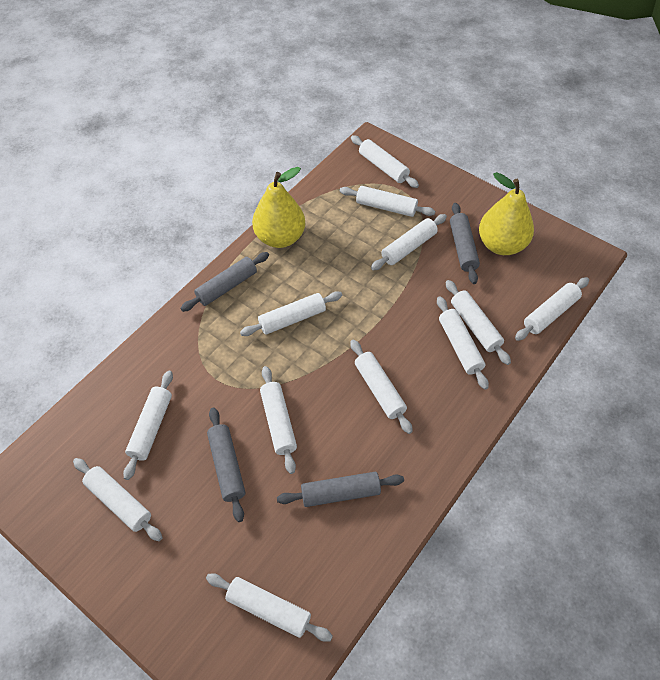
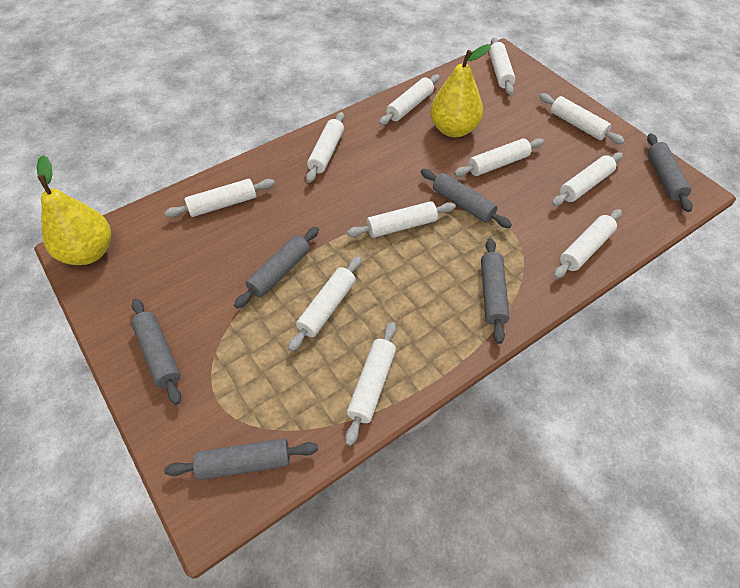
grey rolling pin: 4 -> 6
white rolling pin: 12 -> 11

